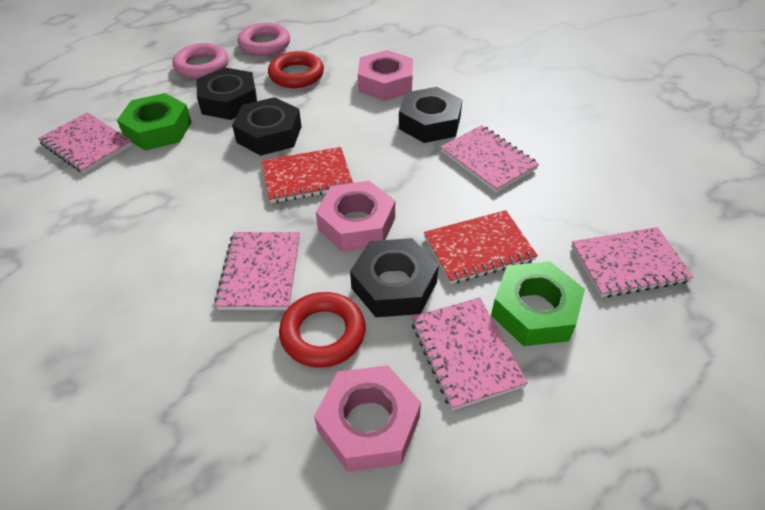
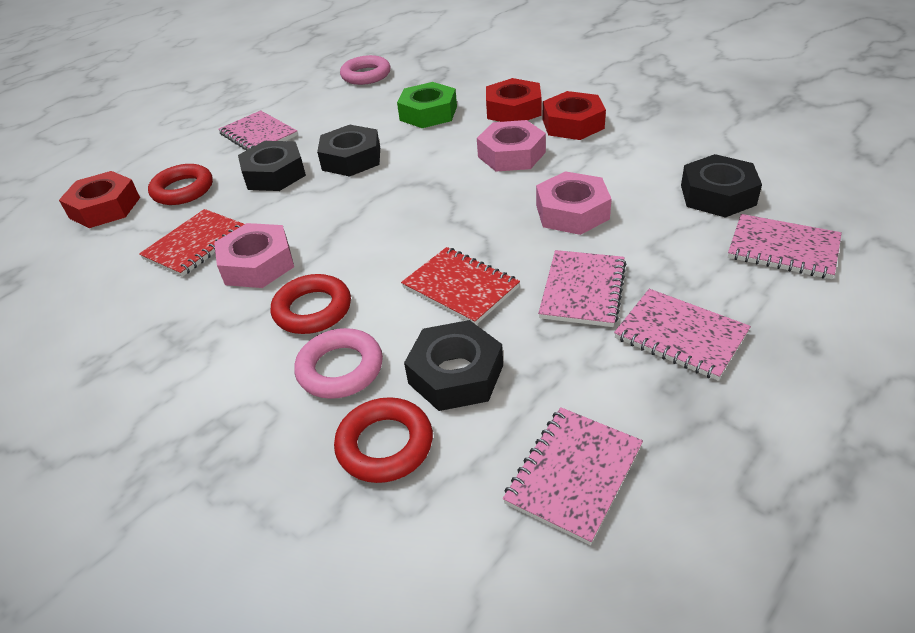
green nut: 2 -> 1
red nut: 0 -> 3
red ring: 2 -> 3

